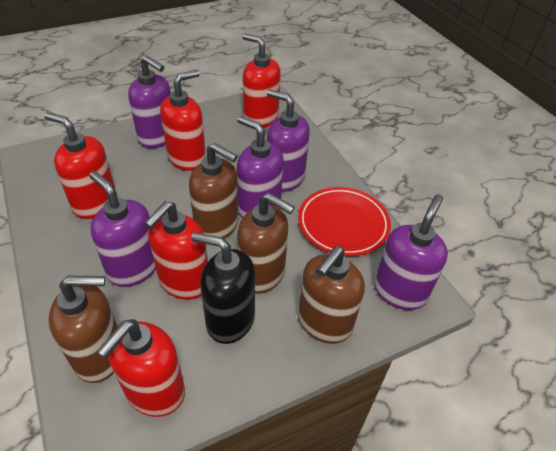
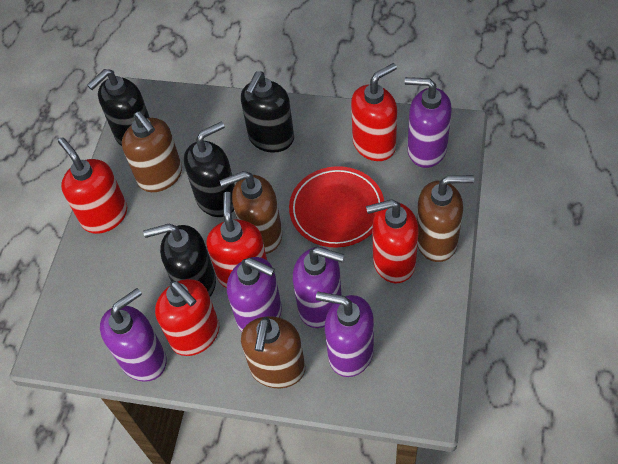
black soap dispenser: 1 -> 4

